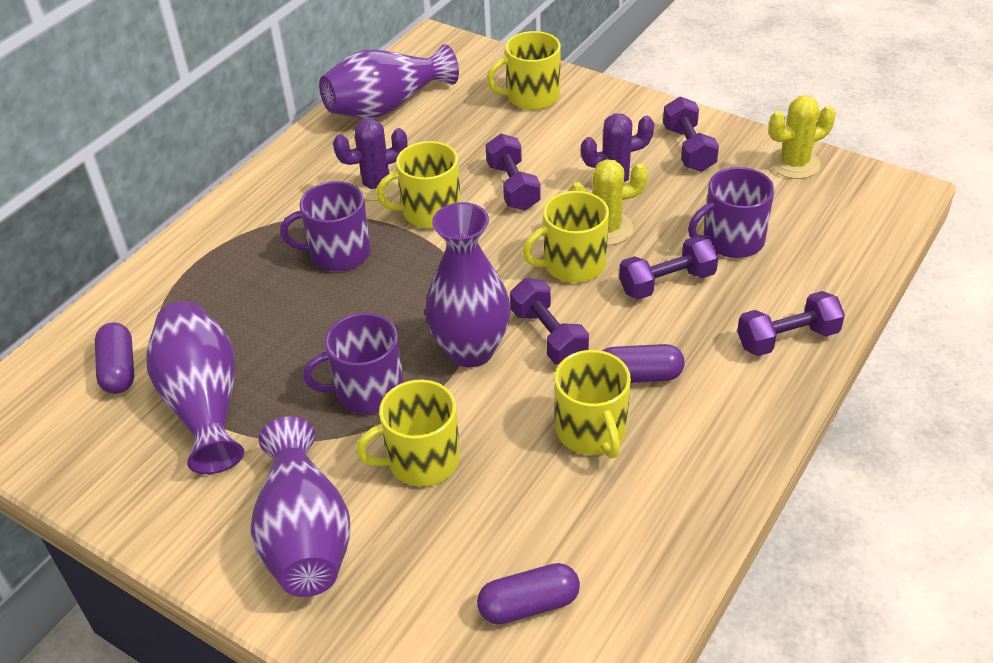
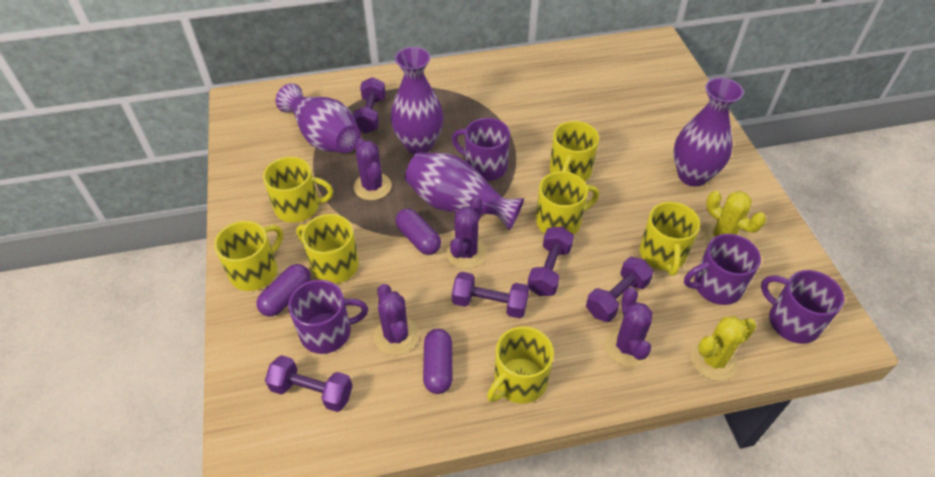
purple cactus: 2 -> 4
purple mug: 3 -> 4
yellow mug: 5 -> 7

